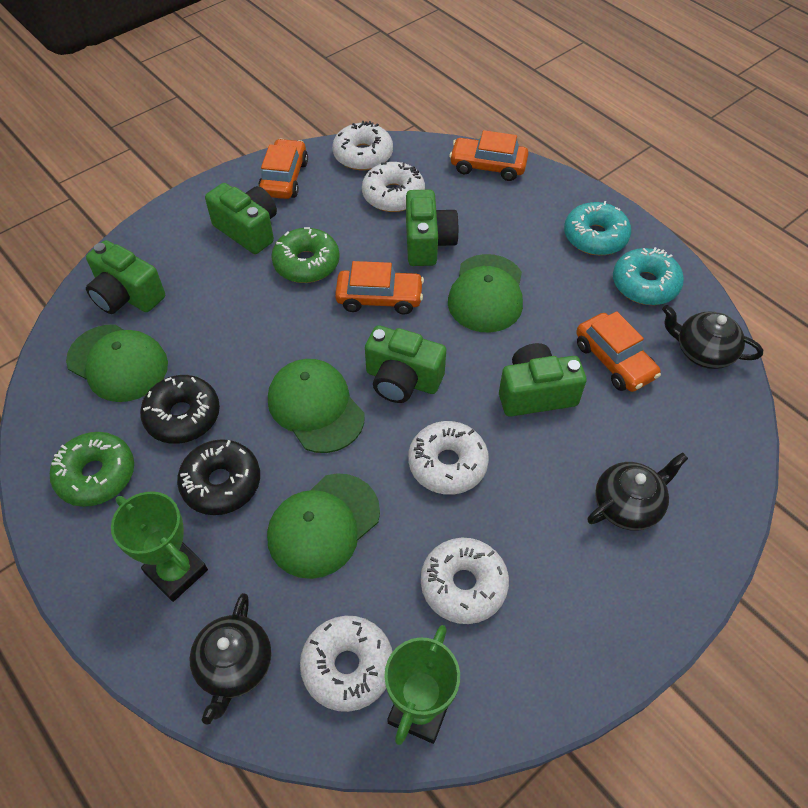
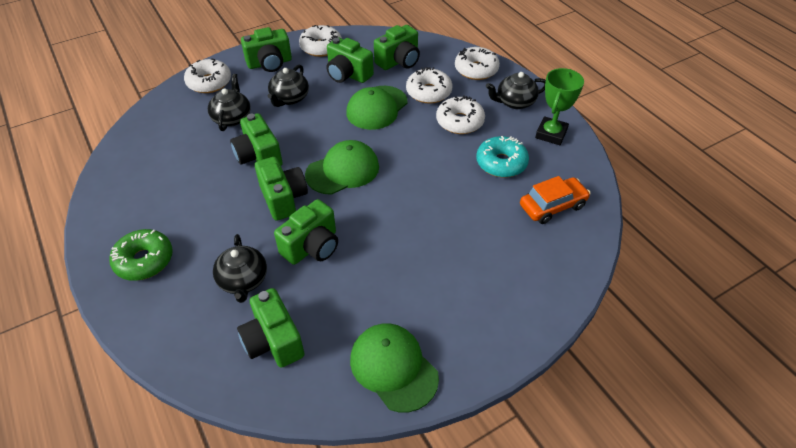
black donut: 2 -> 0
black teapot: 3 -> 4
green camera: 5 -> 7
green cap: 4 -> 3
green donut: 2 -> 1
green trophy: 2 -> 1
orange car: 4 -> 1
turquoise donut: 2 -> 1

